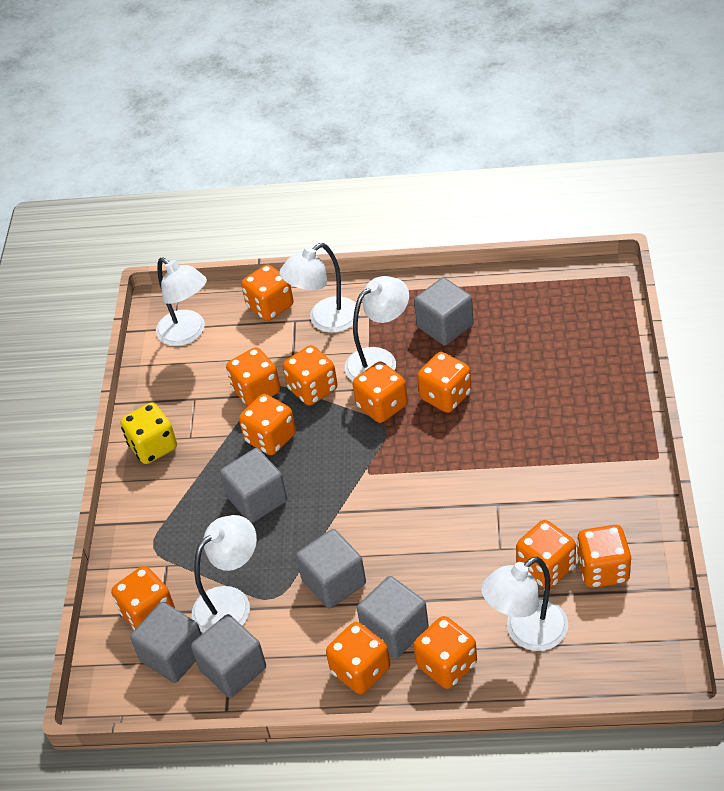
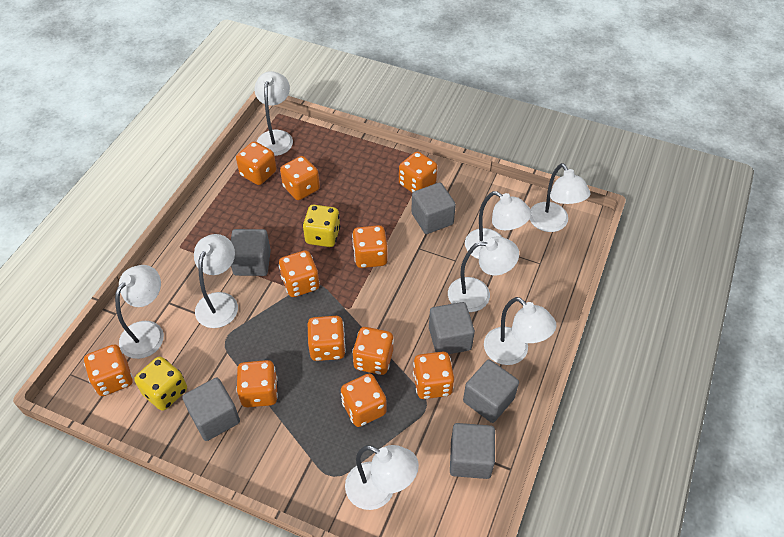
white lamp: 5 -> 8
yellow dice: 1 -> 2

